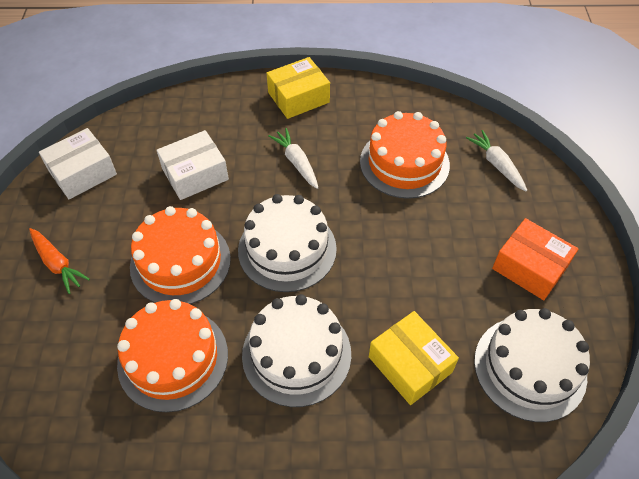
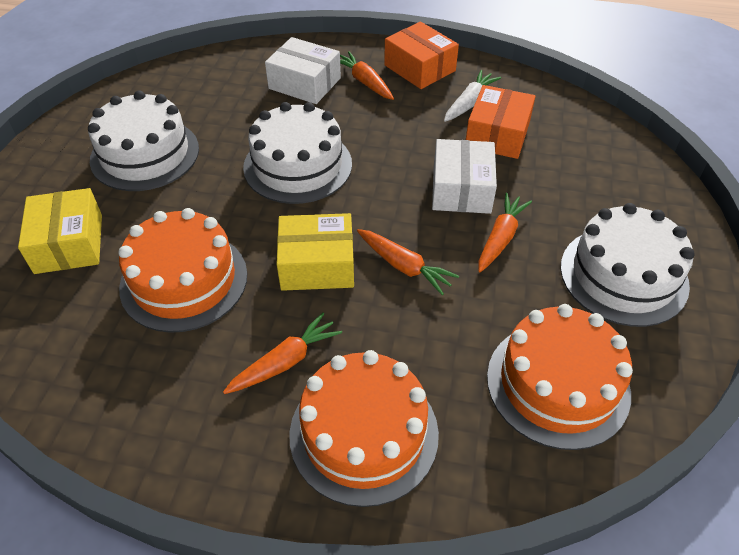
orange box: 1 -> 2
orange carrot: 1 -> 4
white carrot: 2 -> 1

